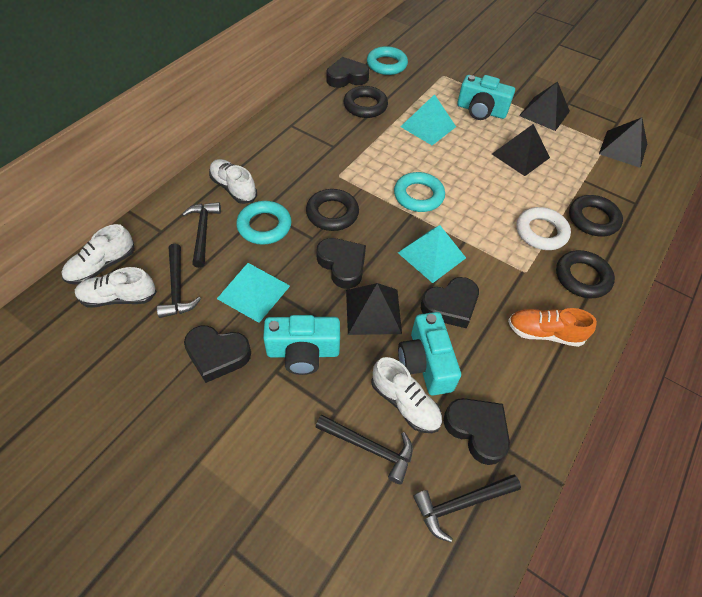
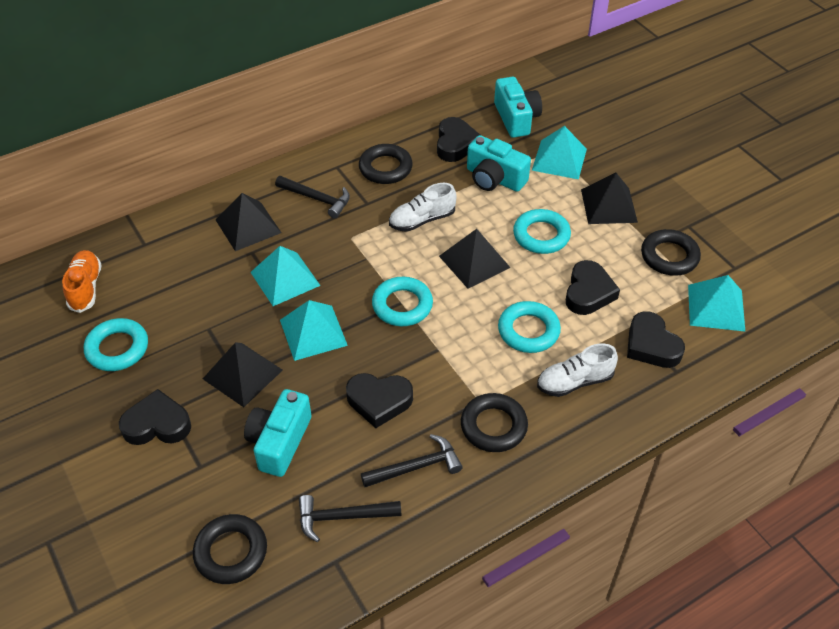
black hammer: 4 -> 3
turquoise pyramid: 3 -> 4
turquoise ring: 3 -> 4
white ring: 1 -> 0
white shoe: 4 -> 2

